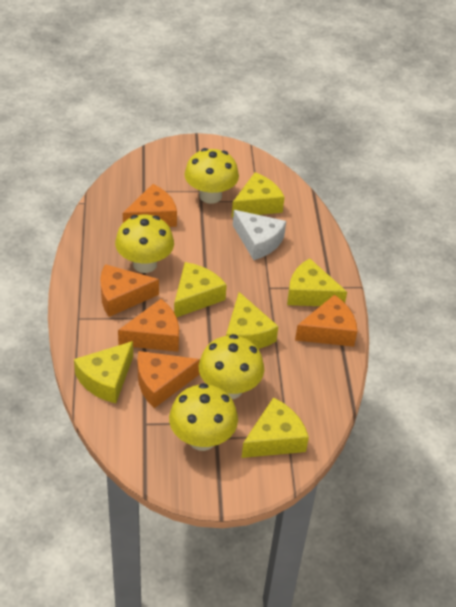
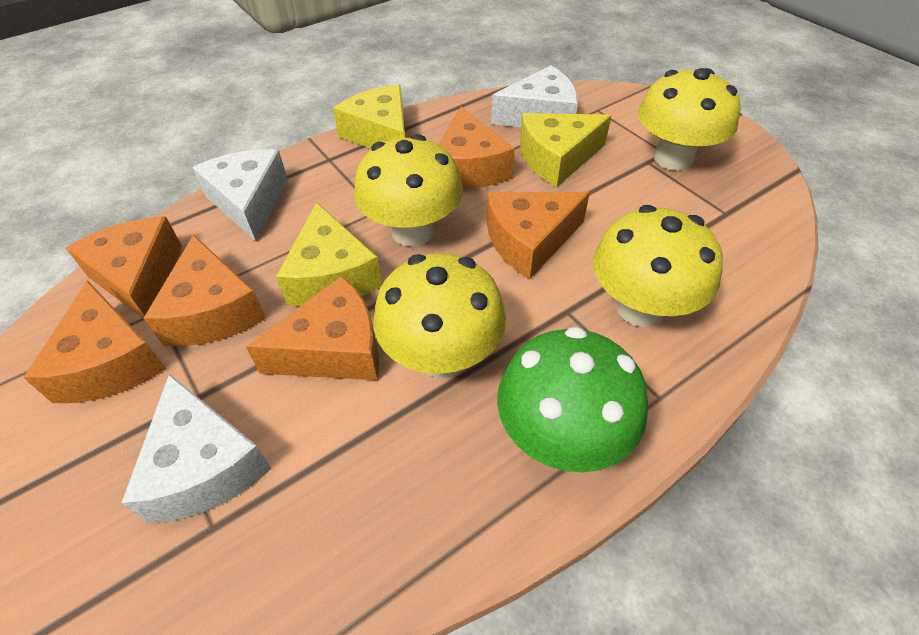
green mushroom: 0 -> 1
orange cheese: 5 -> 6
white cheese: 1 -> 3
yellow cheese: 6 -> 3

